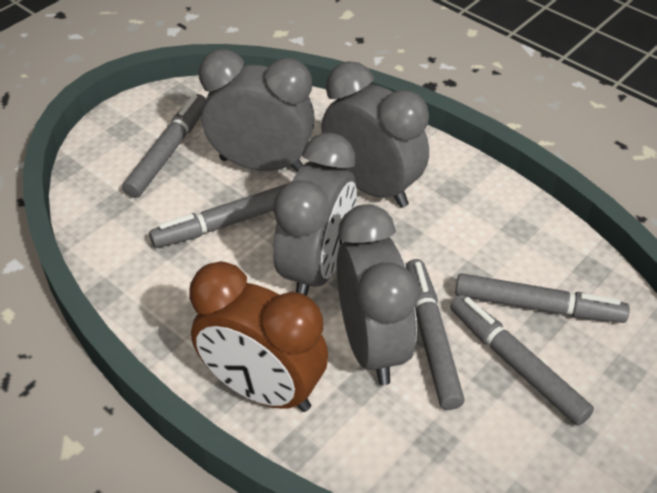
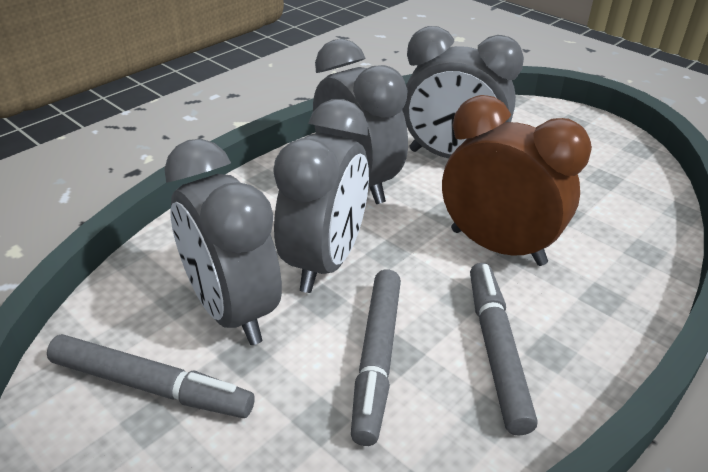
grey marker: 5 -> 3

